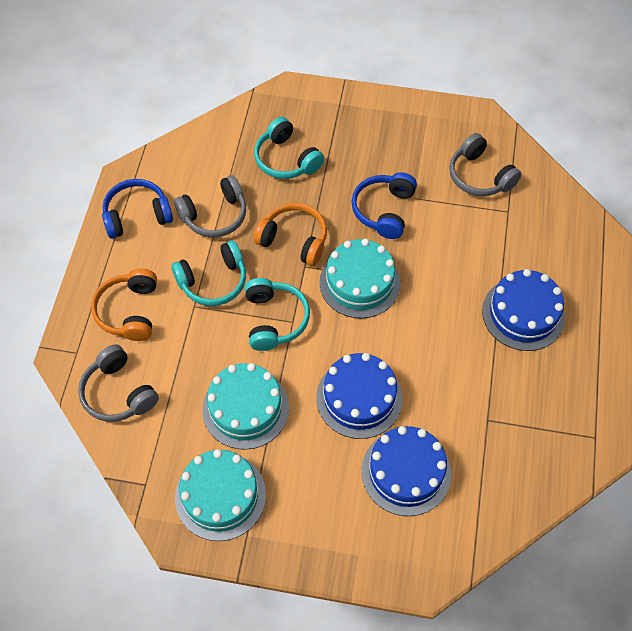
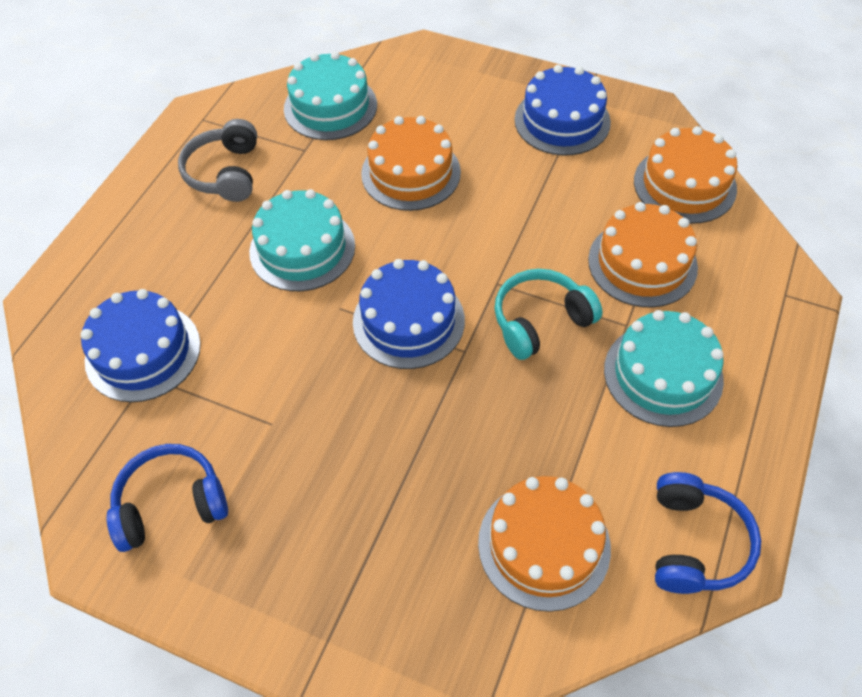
grey headphones: 3 -> 1
orange cake: 0 -> 4
orange headphones: 2 -> 0
turquoise headphones: 3 -> 1

